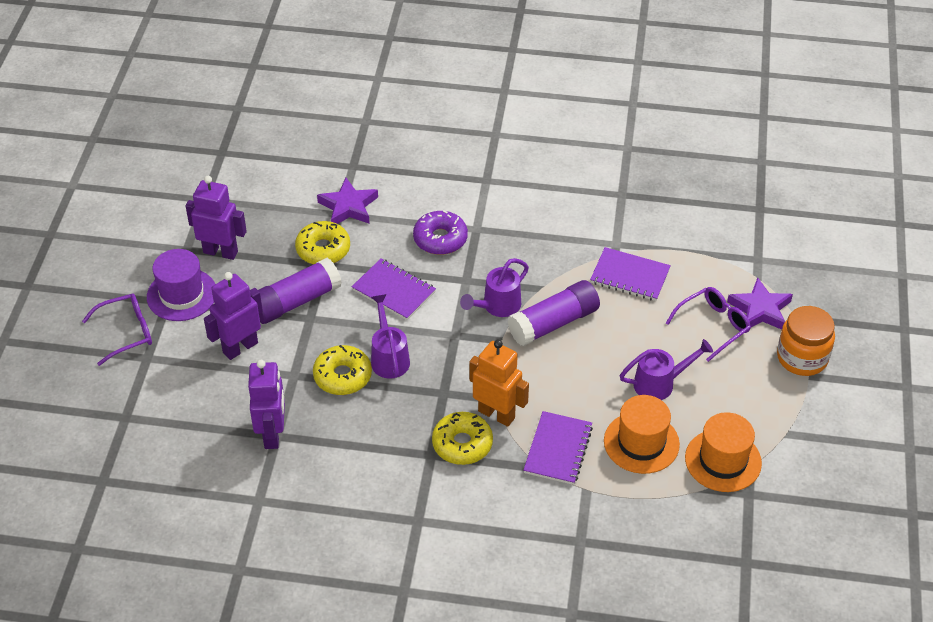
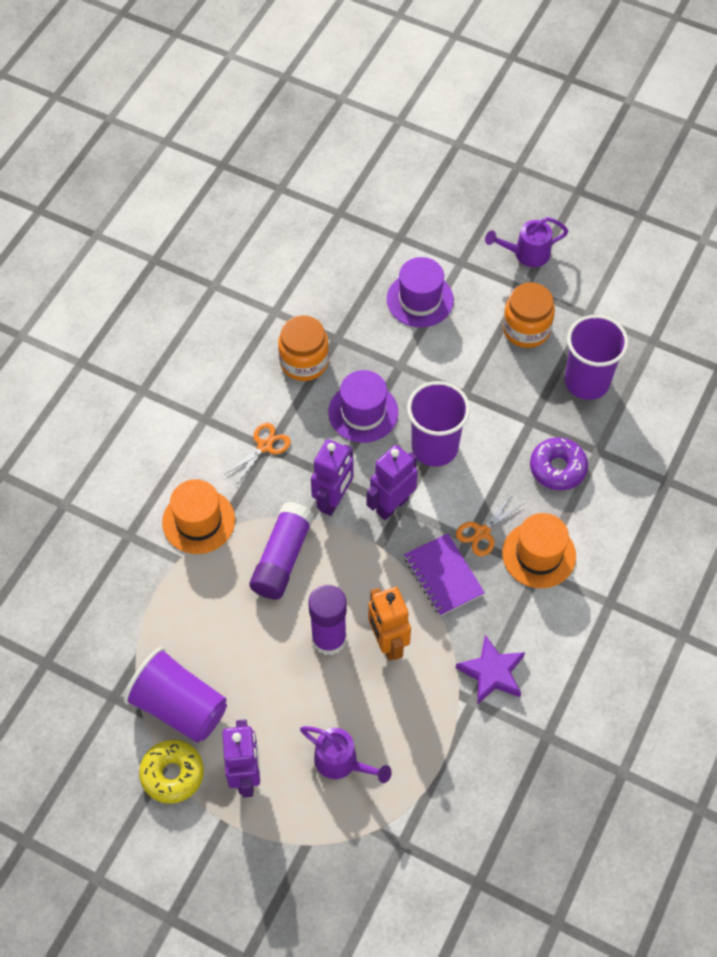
orange jar: 1 -> 2
orange scissors: 0 -> 2
purple cup: 0 -> 3
purple glasses: 2 -> 0
purple hat: 1 -> 2
purple notebook: 3 -> 1
purple star: 2 -> 1
purple watering can: 3 -> 2
yellow donut: 3 -> 1

